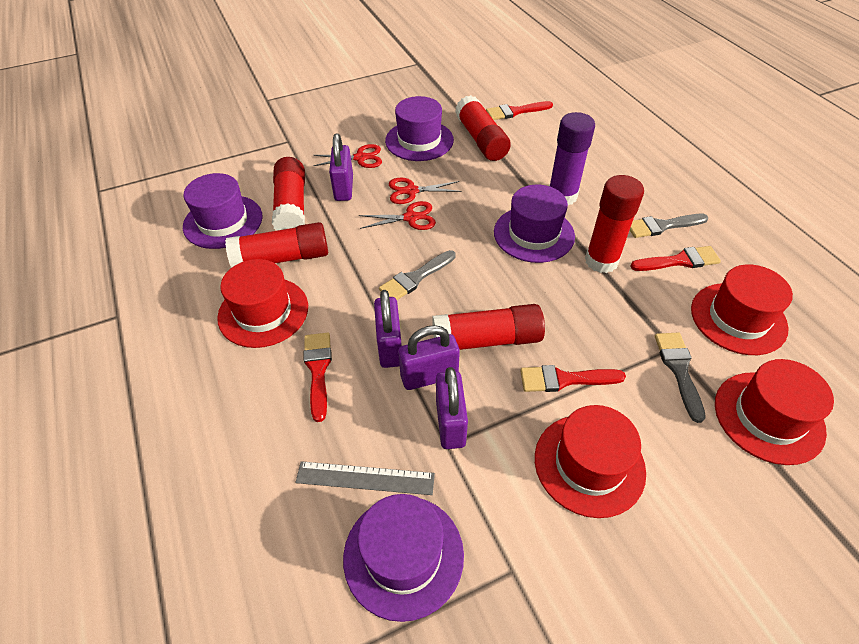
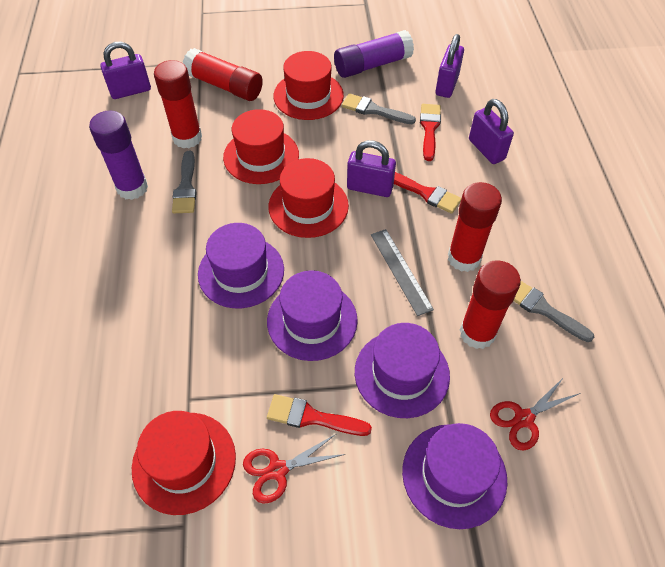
purple glue stick: 1 -> 2
red brush: 4 -> 3
red glue stick: 5 -> 4
red scissors: 3 -> 2

